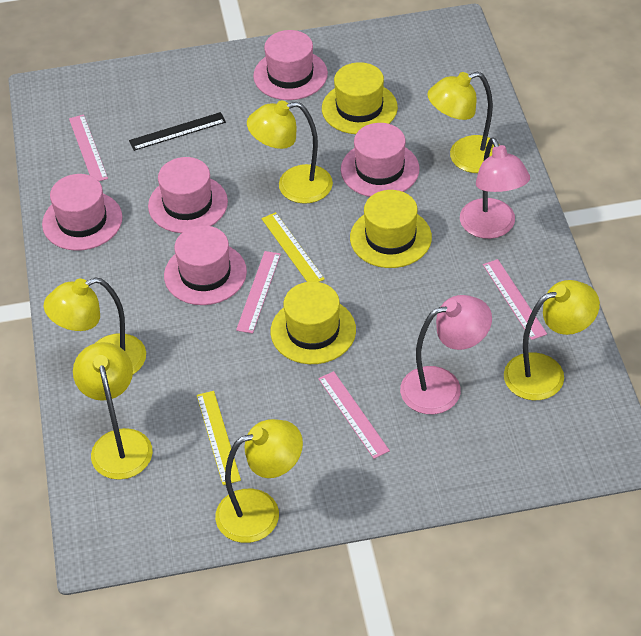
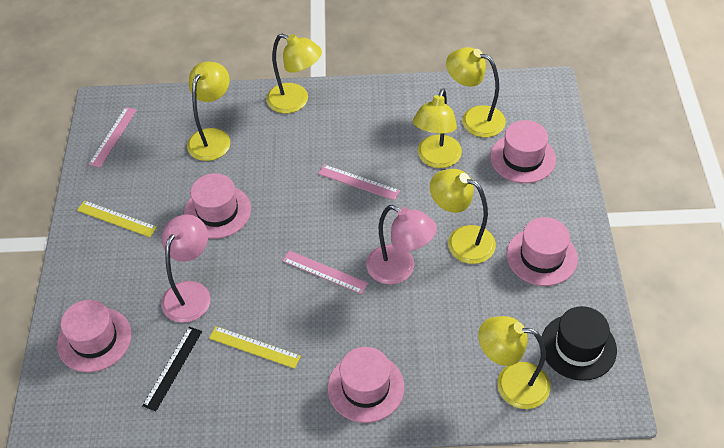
black hat: 0 -> 1
pink ruler: 4 -> 3
yellow hat: 3 -> 0

